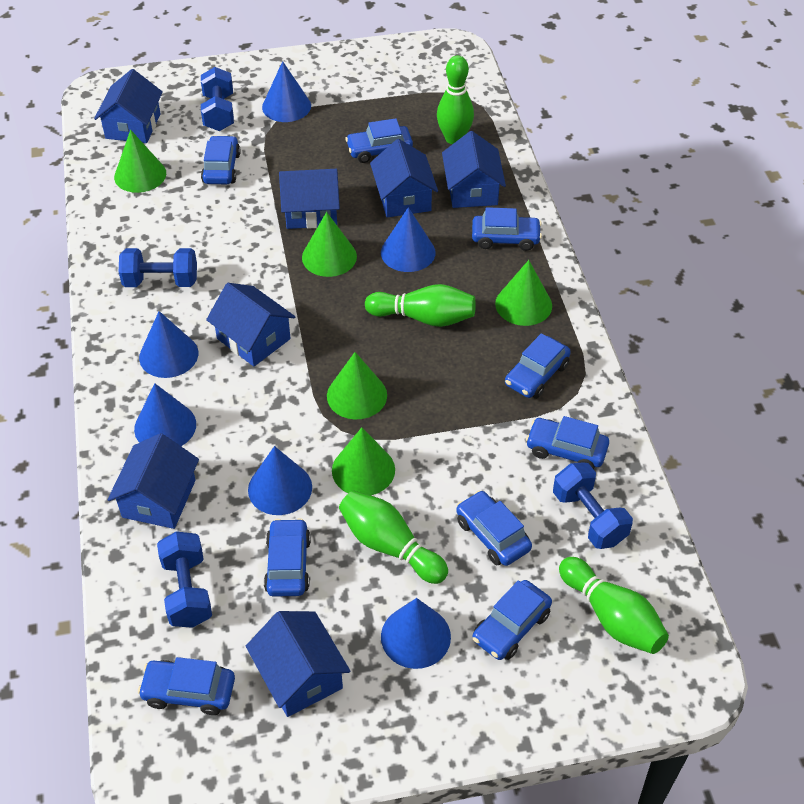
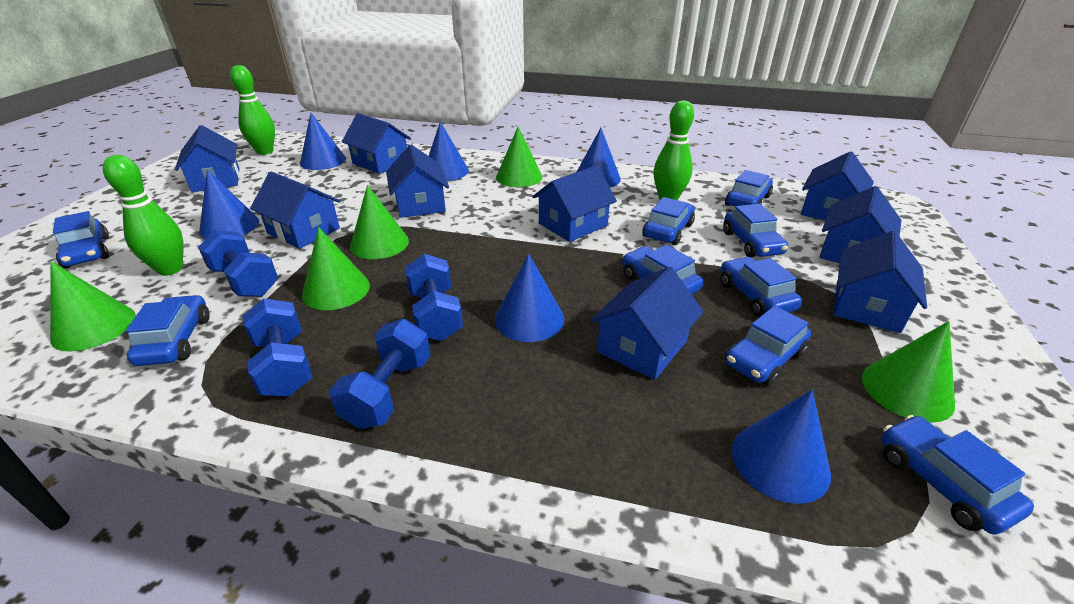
blue house: 7 -> 9
green bowling pin: 4 -> 3

